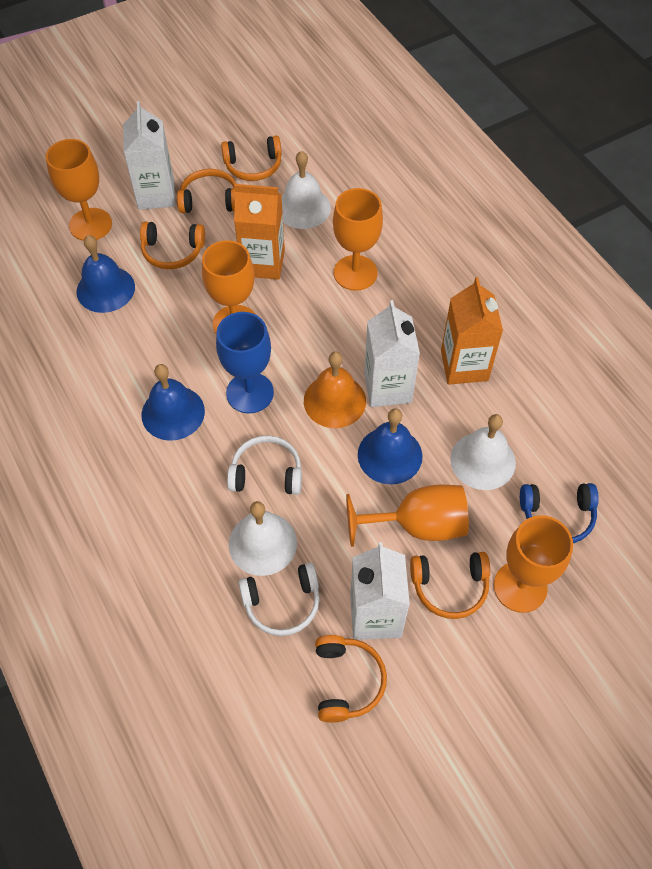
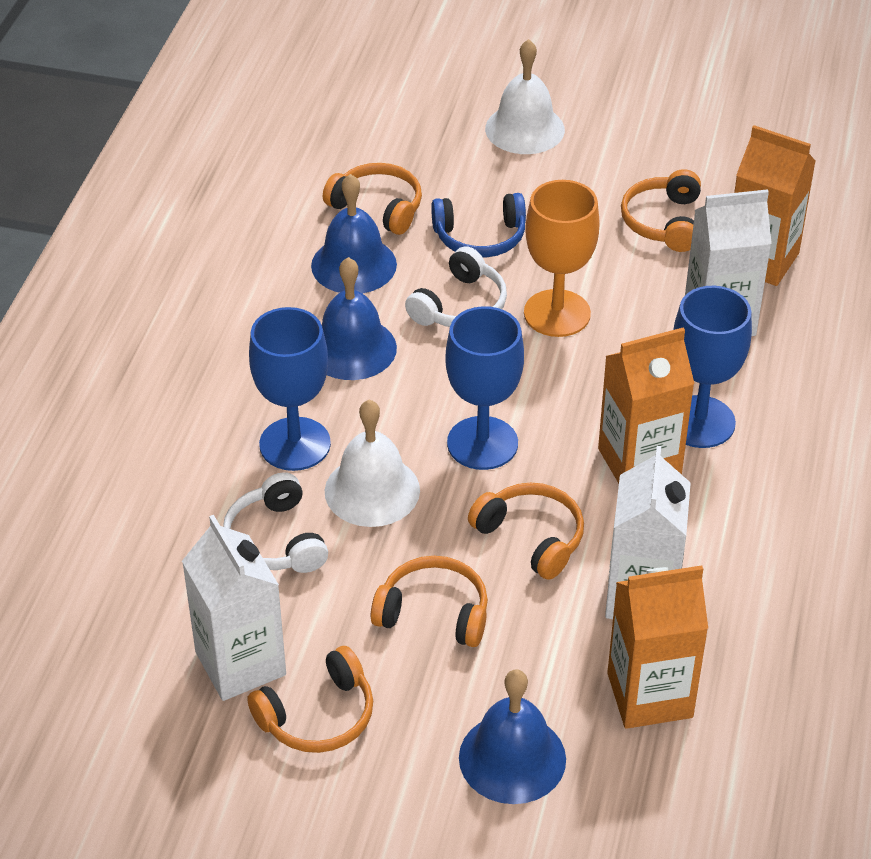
blue goblet: 1 -> 3
orange bell: 1 -> 0
orange carton: 2 -> 3
orange goblet: 5 -> 1
white bell: 3 -> 2

